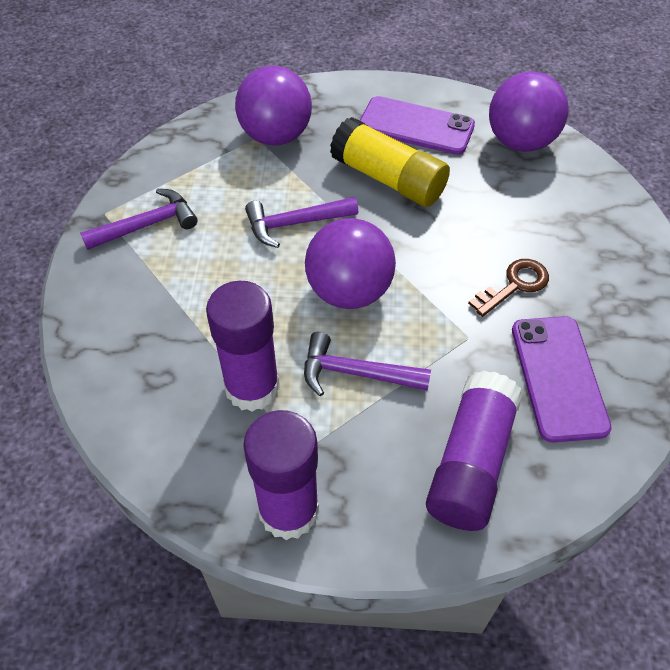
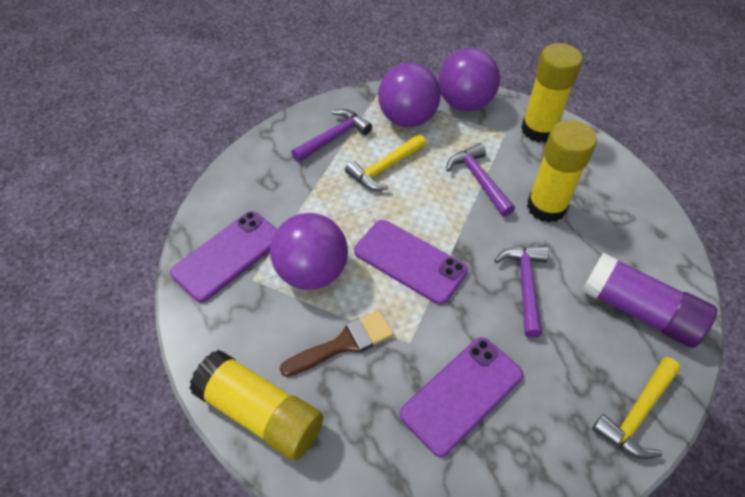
brown brush: 0 -> 1
brown key: 1 -> 0
purple glue stick: 3 -> 1
purple phone: 2 -> 3
yellow glue stick: 1 -> 3
yellow hammer: 0 -> 2

